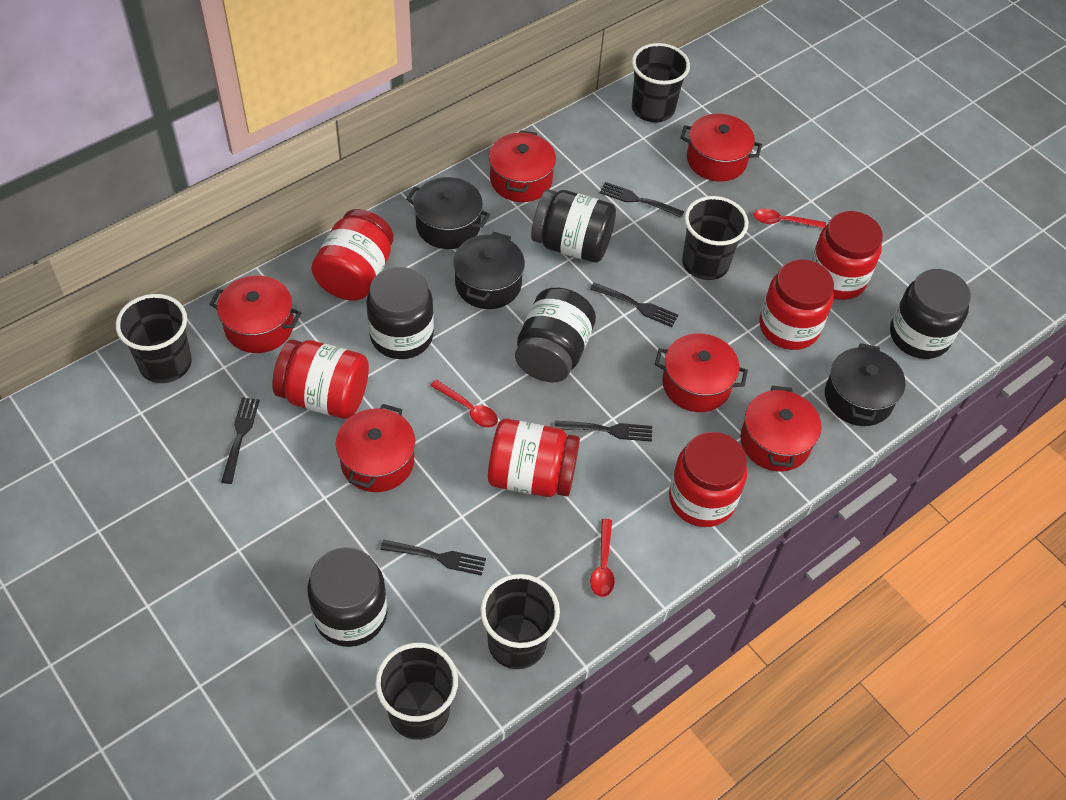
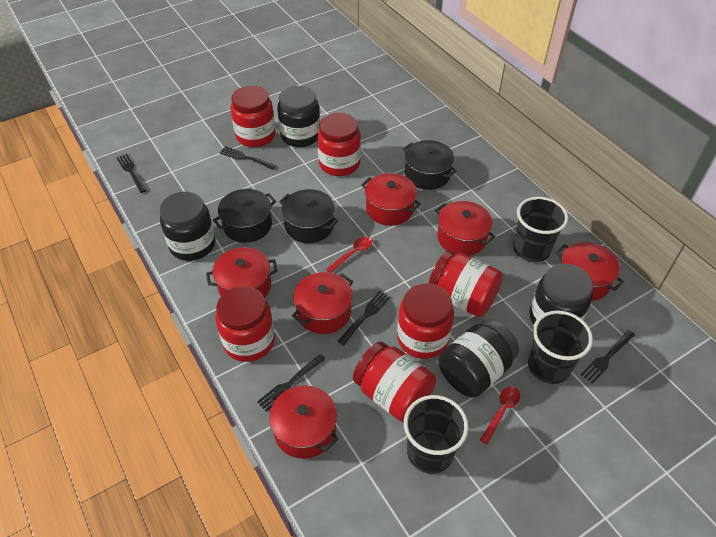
black cup: 5 -> 3
black jar: 5 -> 4
red spoon: 3 -> 2

